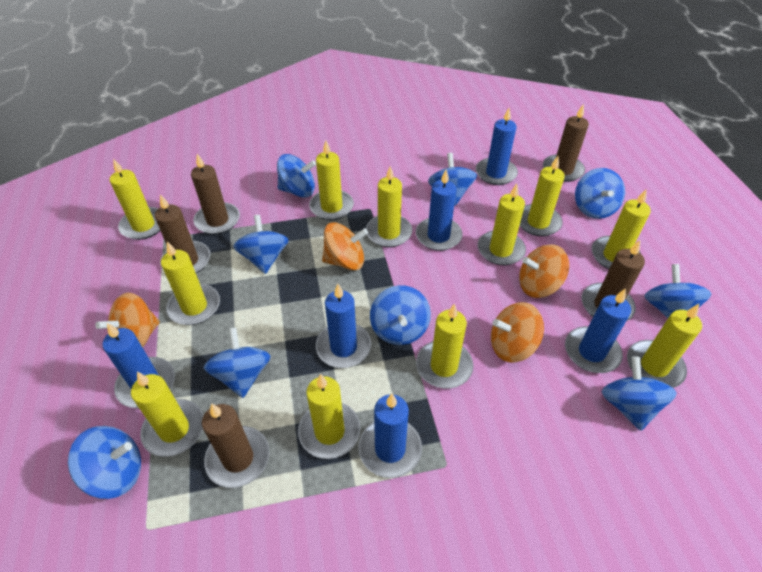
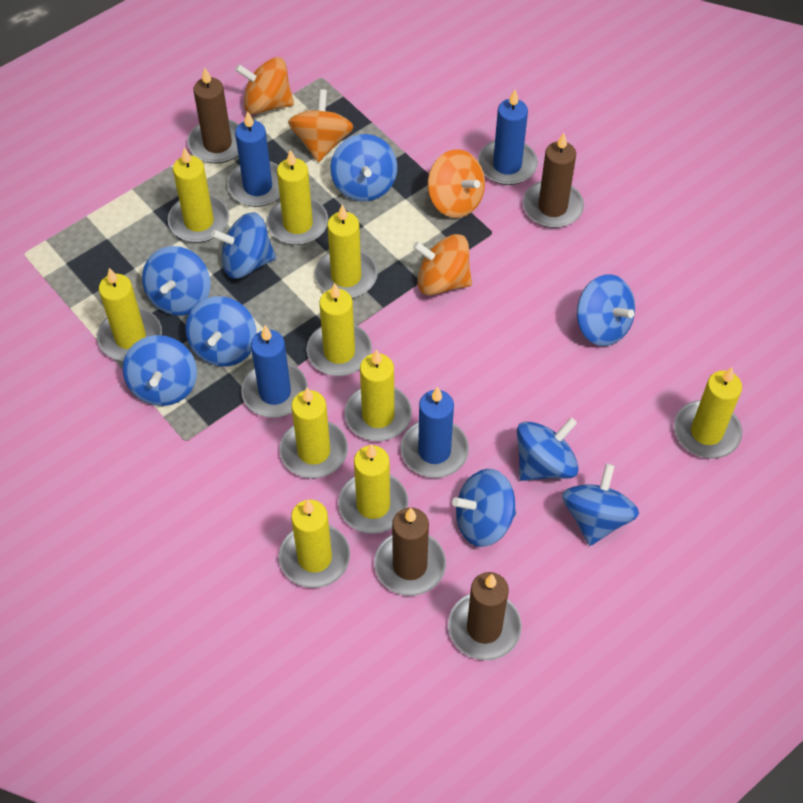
blue candle: 6 -> 4
brown candle: 5 -> 4
yellow candle: 11 -> 10

